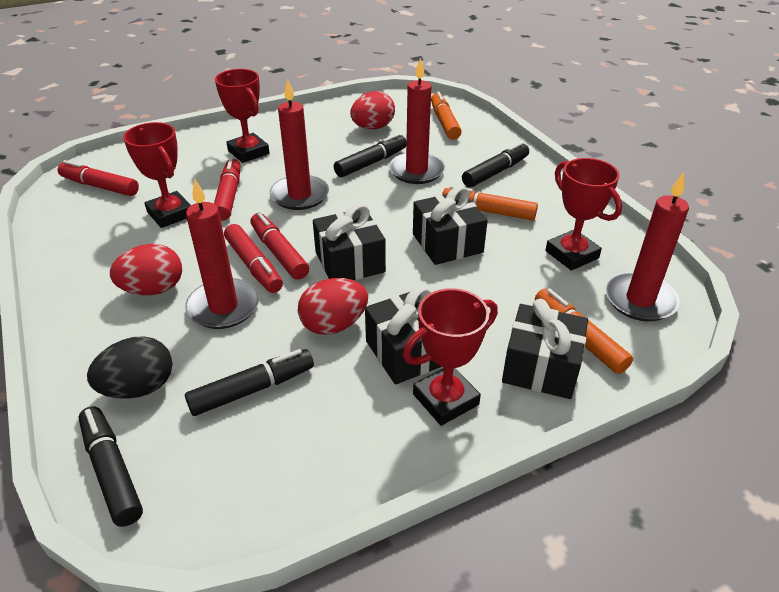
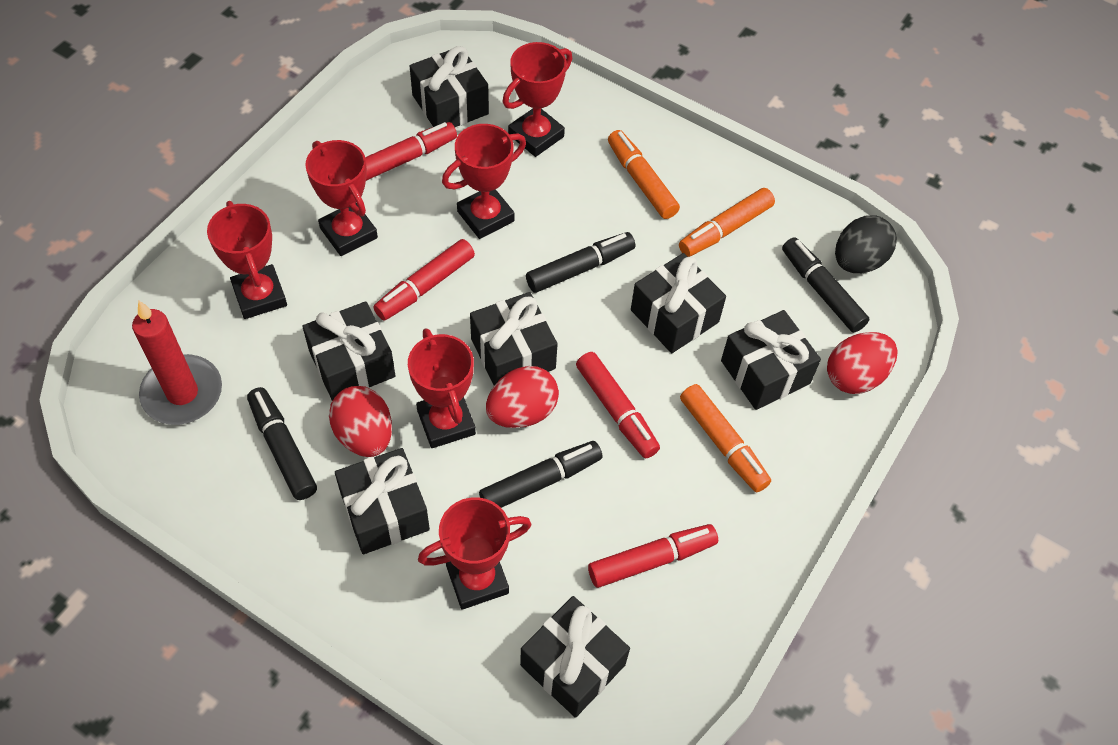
black gift: 4 -> 7
red candle: 4 -> 1
red trophy: 4 -> 6

